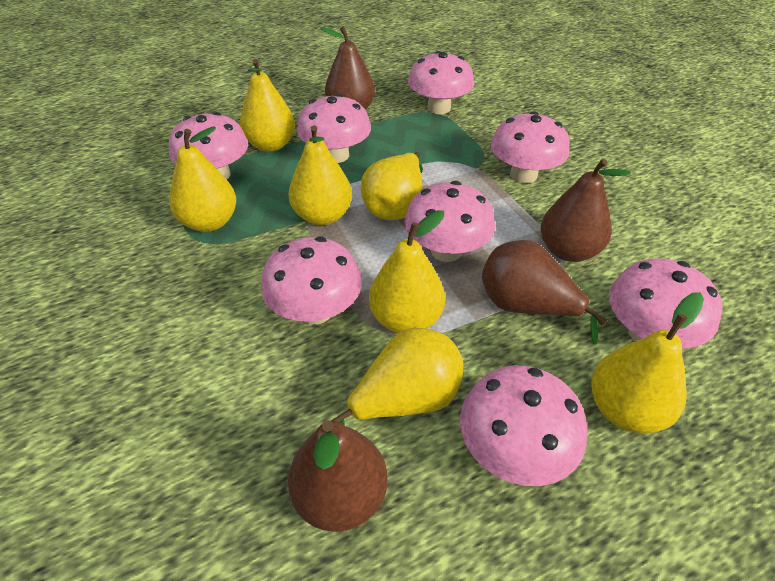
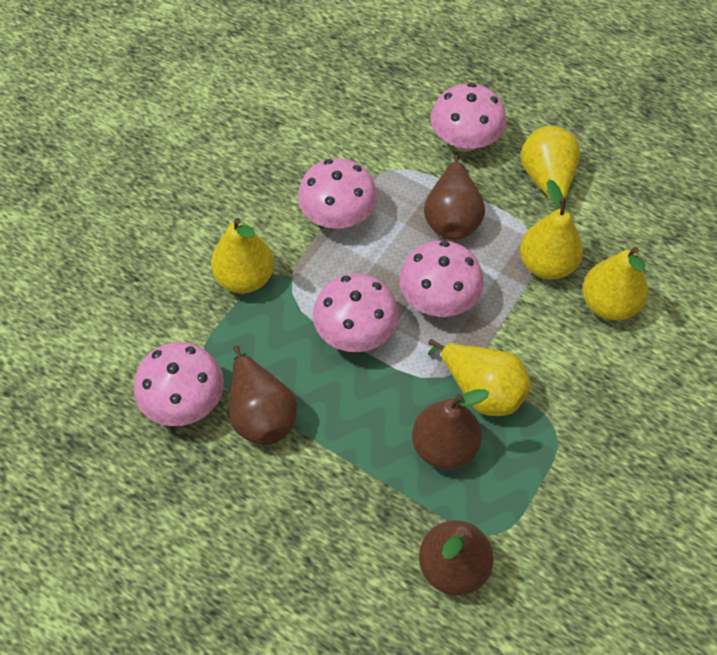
pink mushroom: 8 -> 5
yellow pear: 7 -> 5

